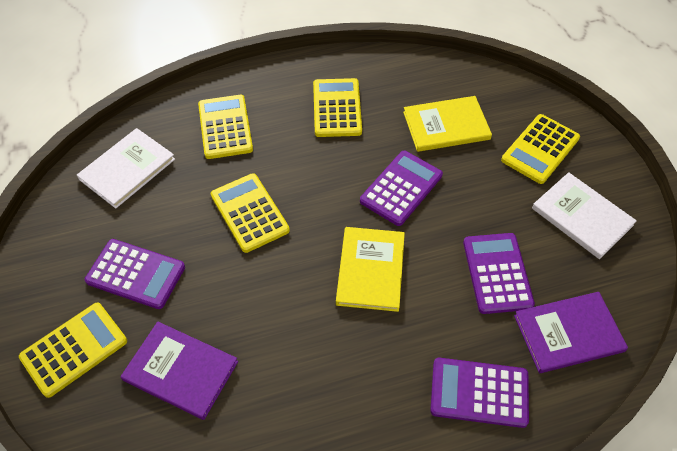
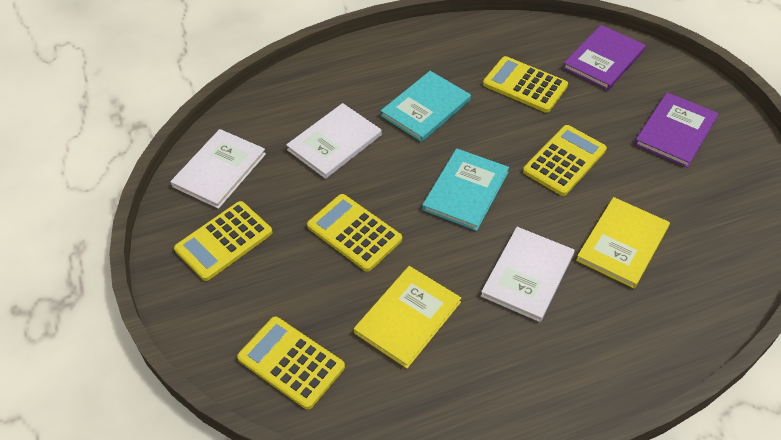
purple calculator: 4 -> 0
turquoise book: 0 -> 2
white book: 2 -> 3

